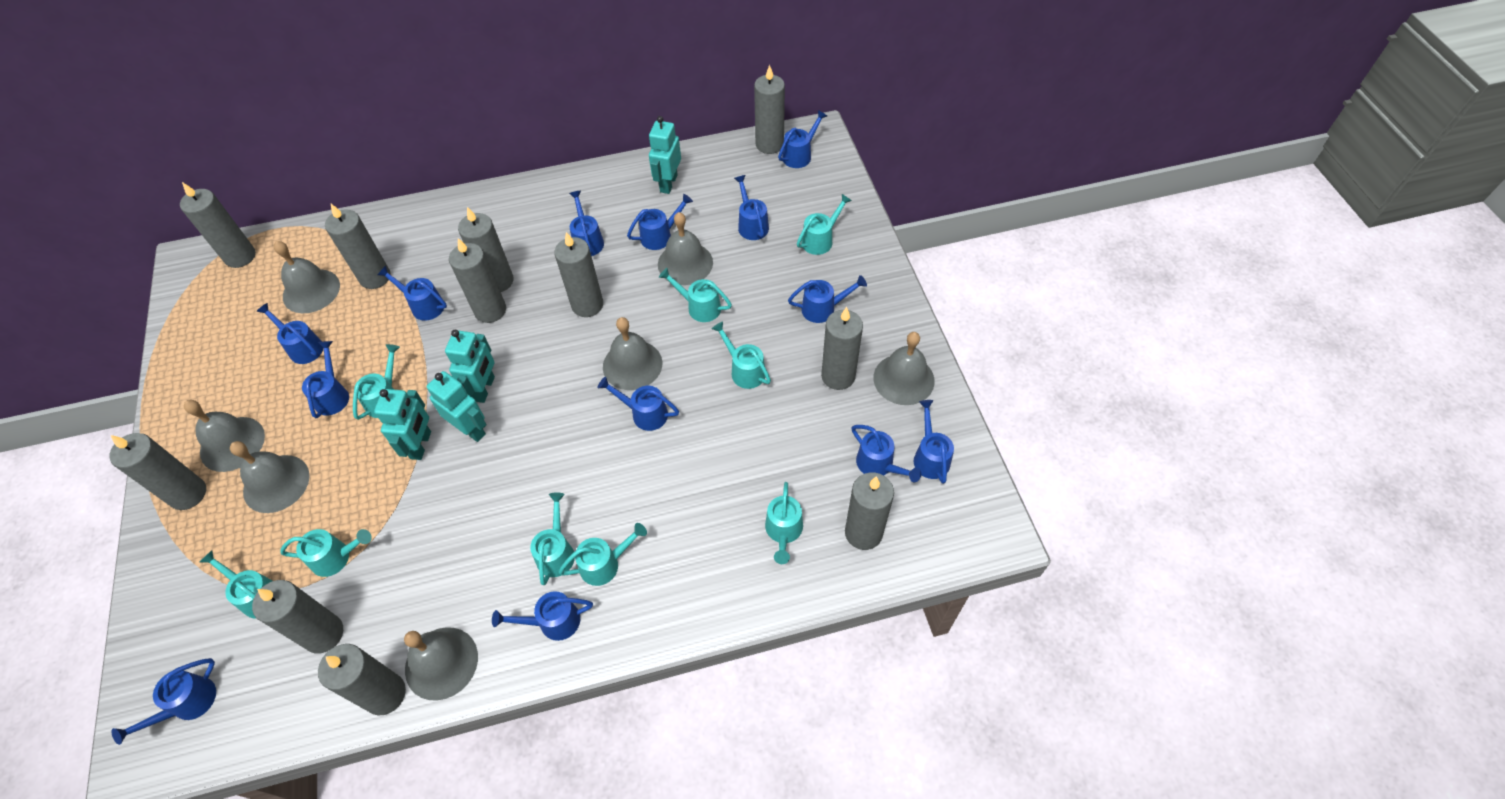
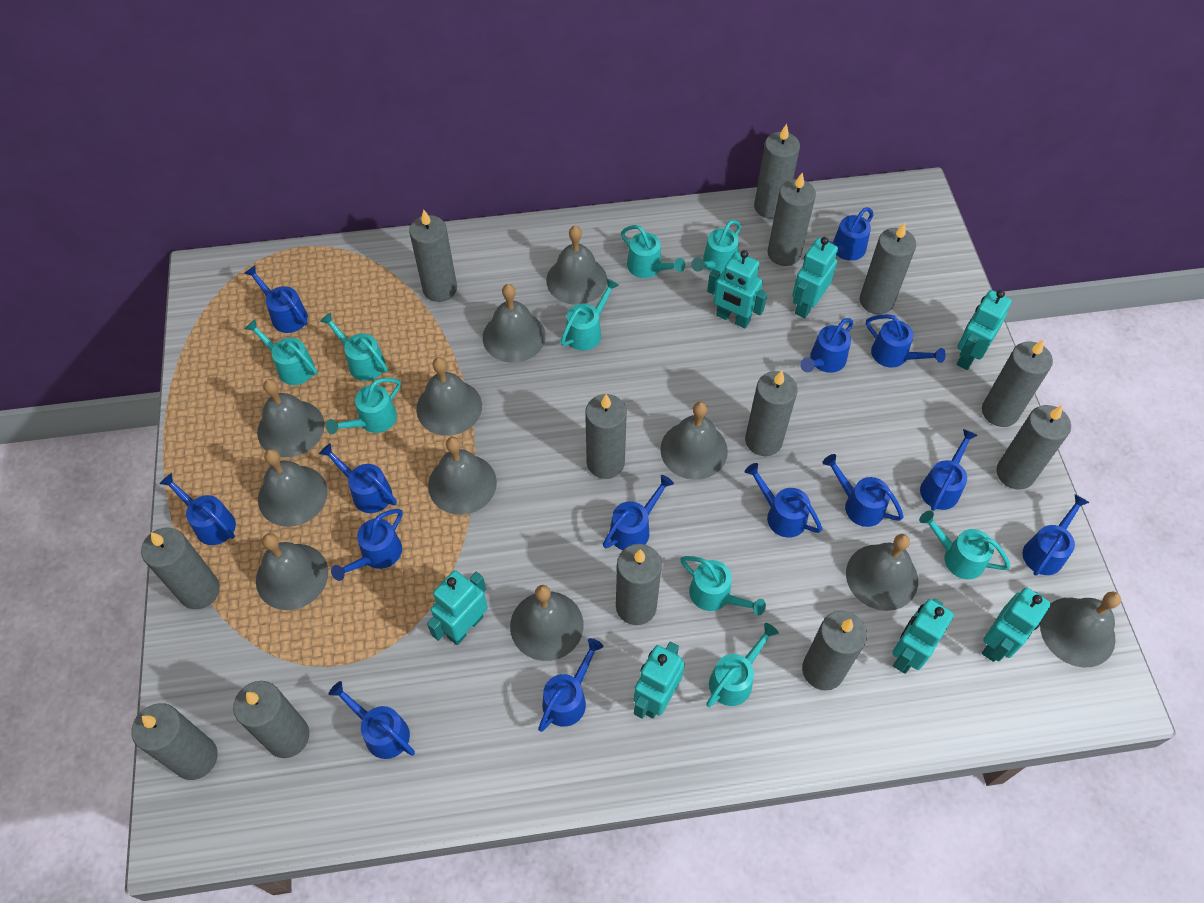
blue watering can: 13 -> 14
grey bell: 7 -> 11
grey candle: 11 -> 13
turquoise robot: 4 -> 7

